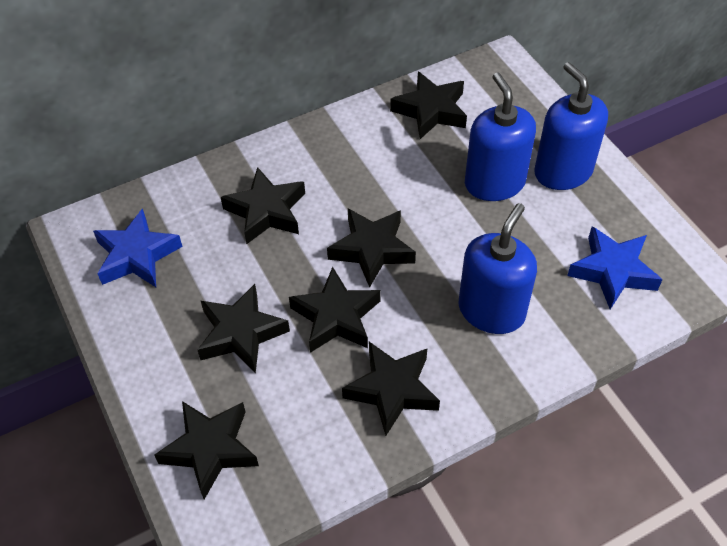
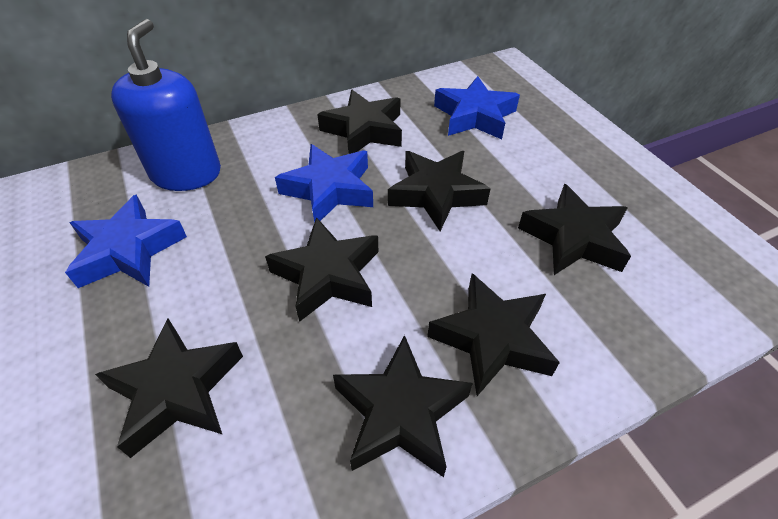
blue soap dispenser: 3 -> 1
blue star: 2 -> 3

